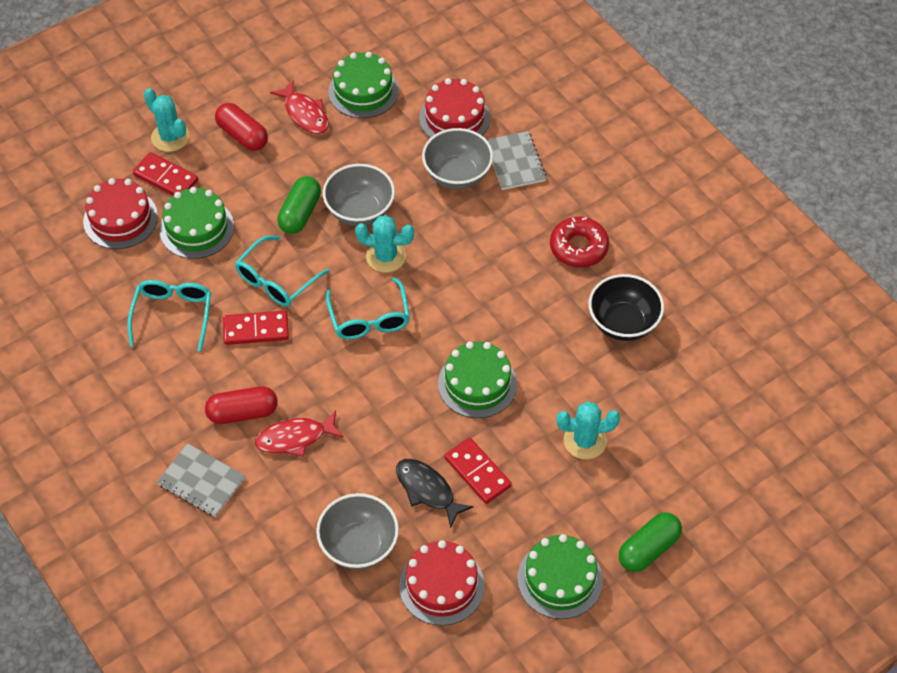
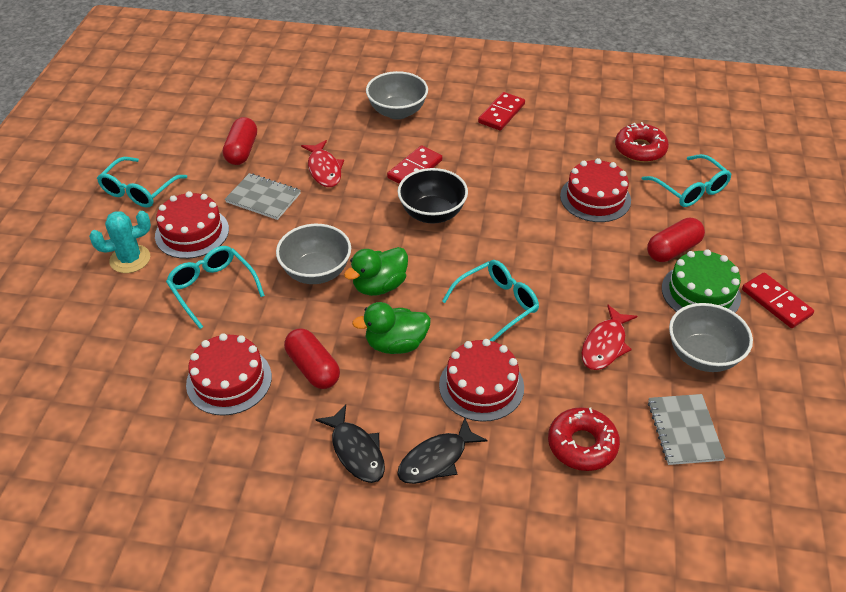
black fish: 1 -> 2
green cake: 4 -> 1
green capsule: 2 -> 0
green duck: 0 -> 2
red cake: 3 -> 4
red capsule: 2 -> 3
red donut: 1 -> 2
turquoise cactus: 3 -> 1
turquoise glasses: 3 -> 4

